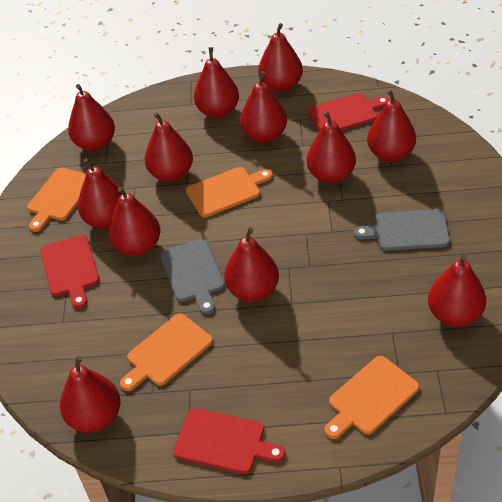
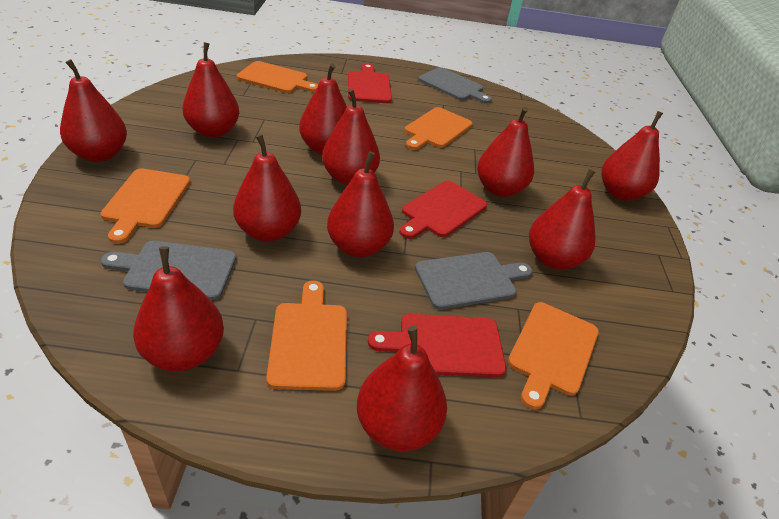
grey cutting board: 2 -> 3
orange cutting board: 4 -> 5
red pear: 12 -> 11

